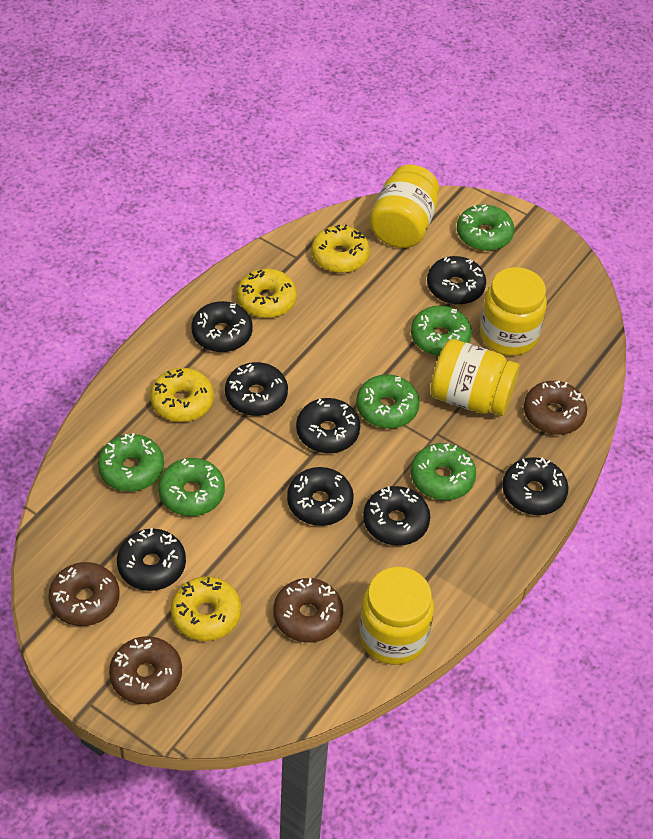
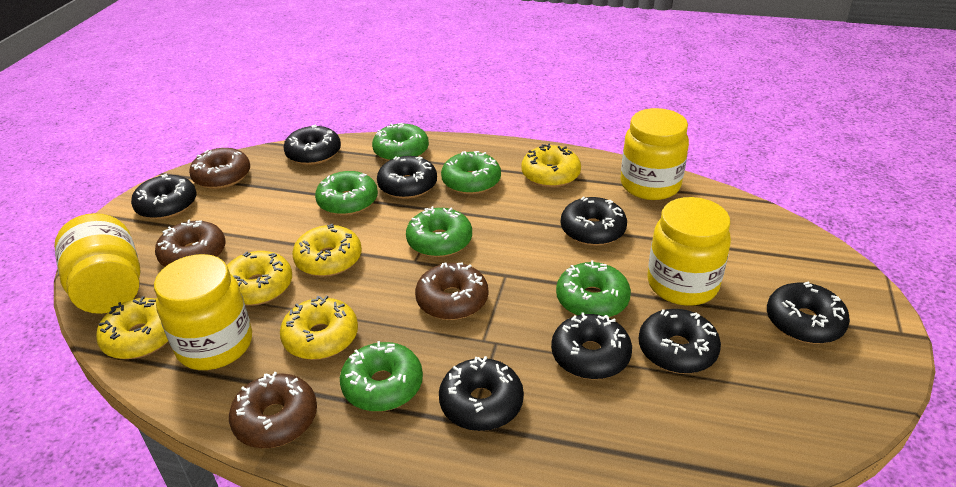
yellow donut: 4 -> 5

